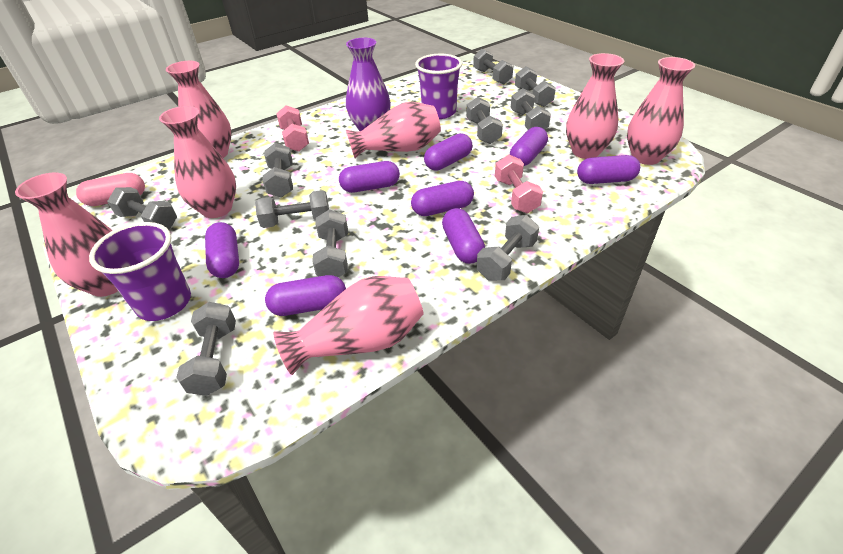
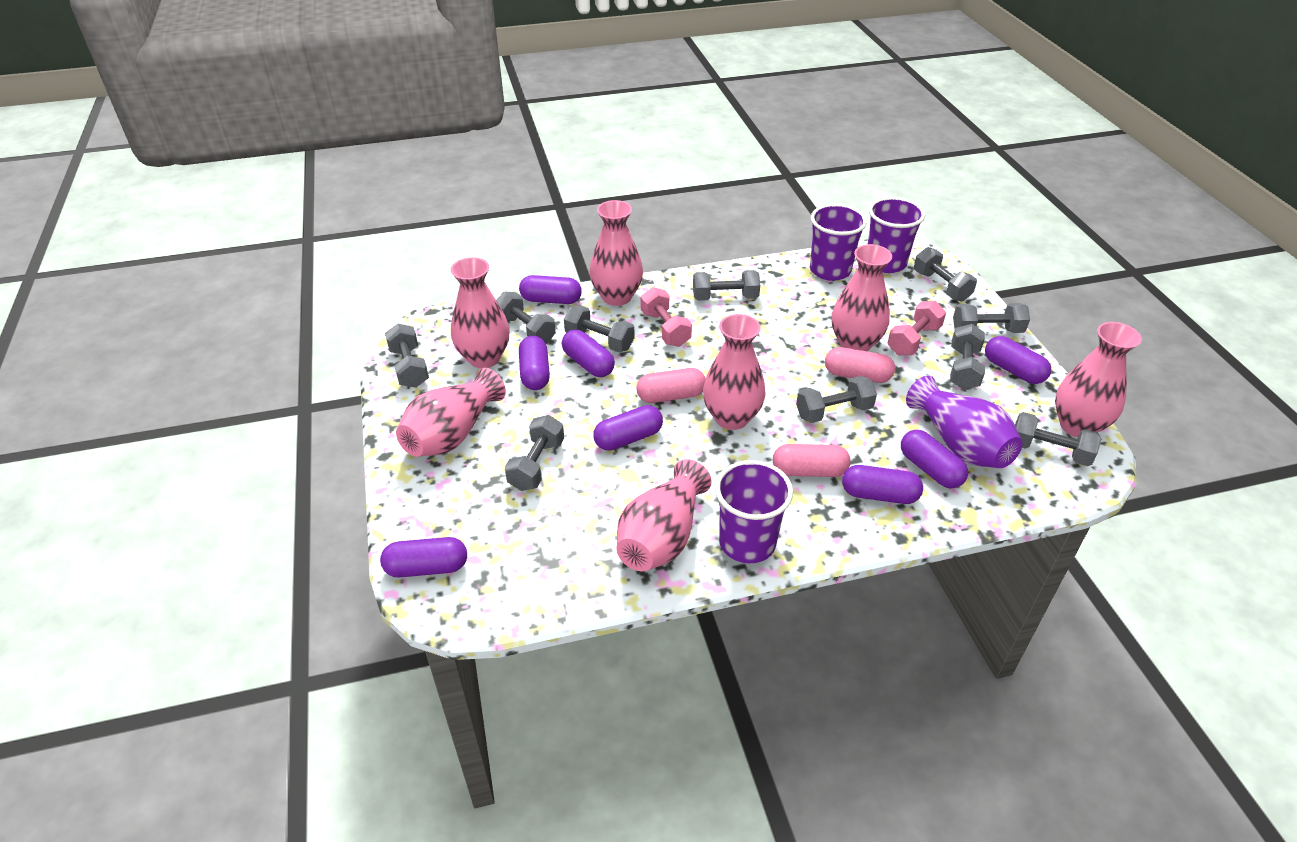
pink capsule: 1 -> 3
purple cup: 2 -> 3

